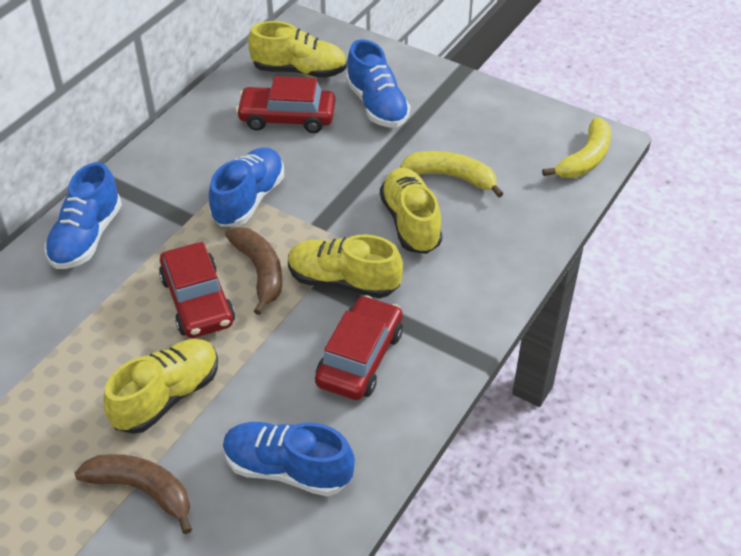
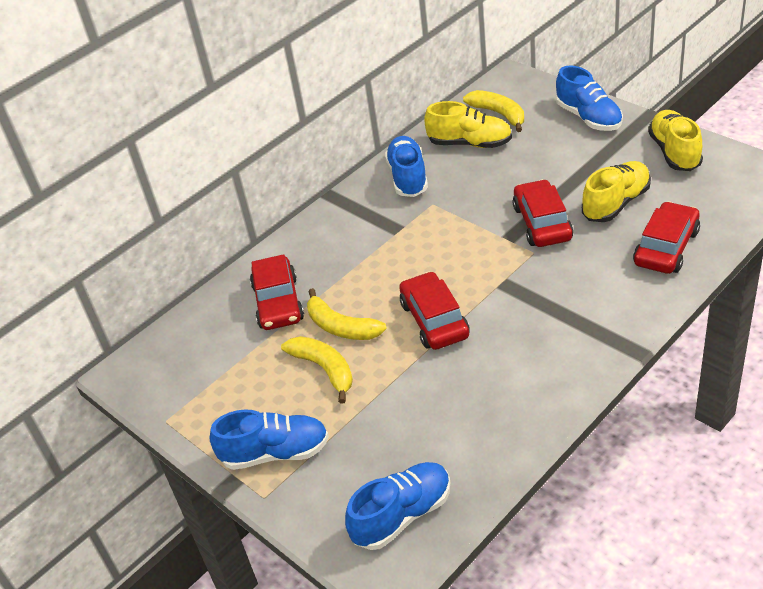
brown banana: 2 -> 0
red car: 3 -> 4
yellow banana: 2 -> 3
yellow shoe: 4 -> 3

